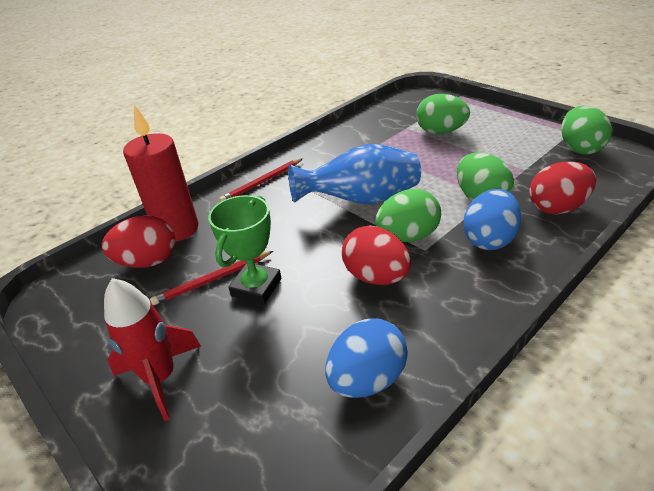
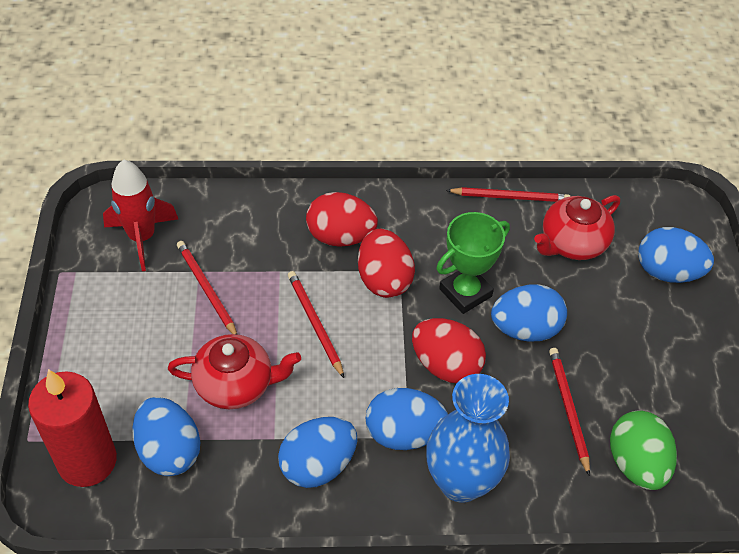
blue egg: 2 -> 5
green egg: 4 -> 1
red pencil: 2 -> 4
red teapot: 0 -> 2

